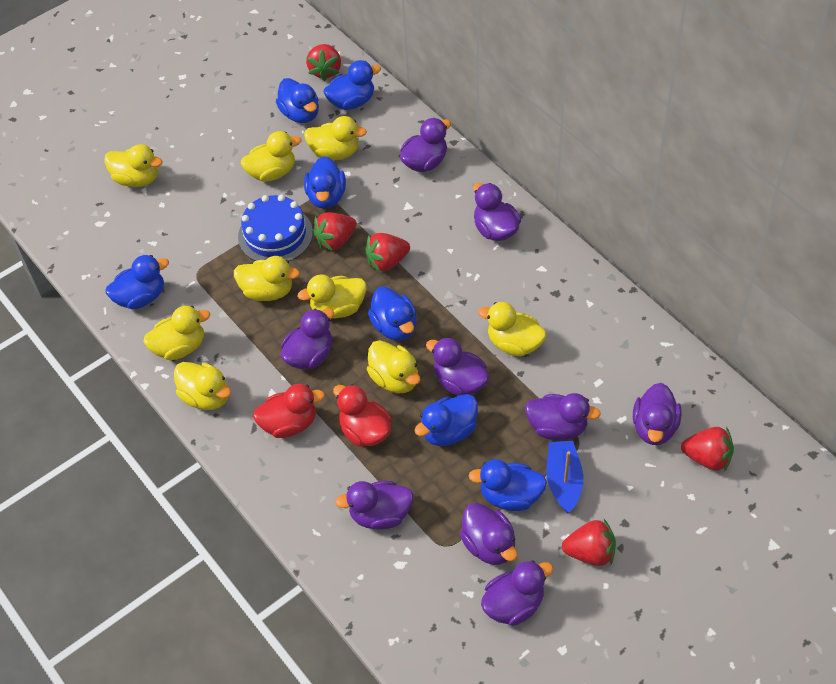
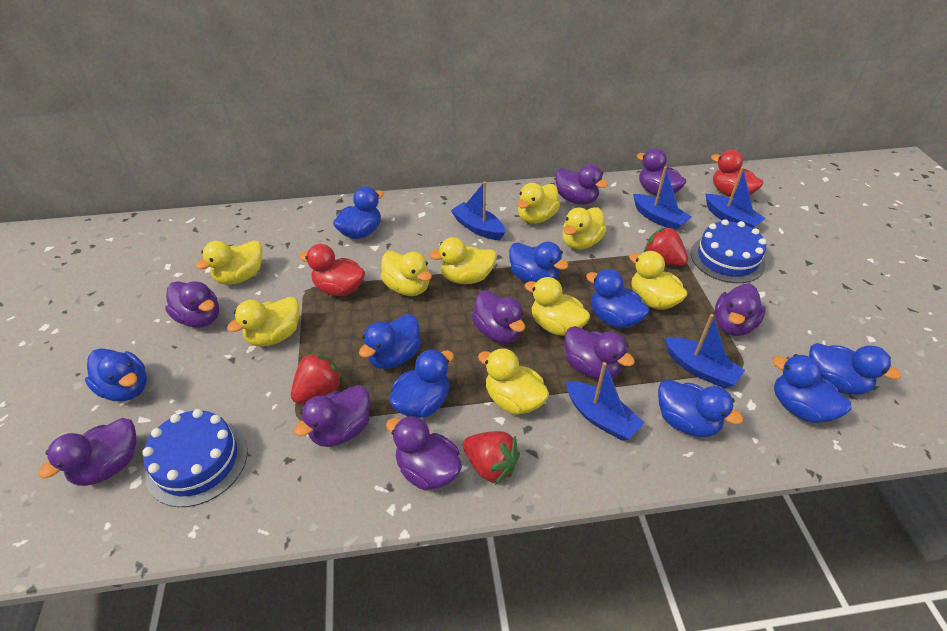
blue boat: 1 -> 5
blue cake: 1 -> 2
blue duck: 7 -> 9
red strawberry: 5 -> 3

